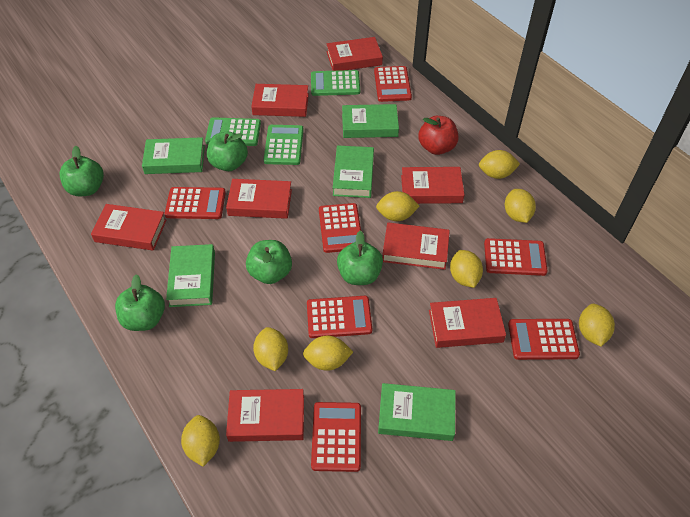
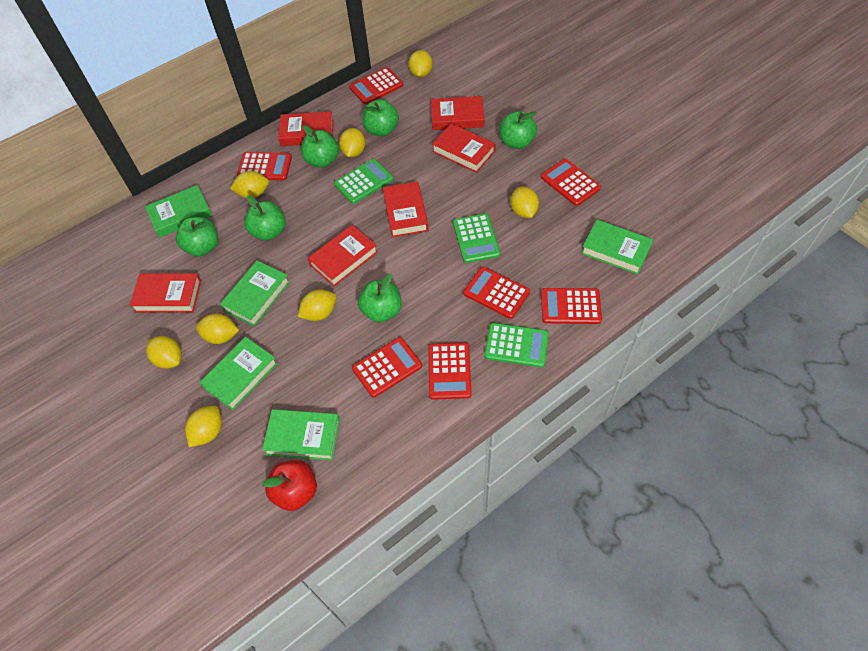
green apple: 5 -> 6
red book: 8 -> 6

